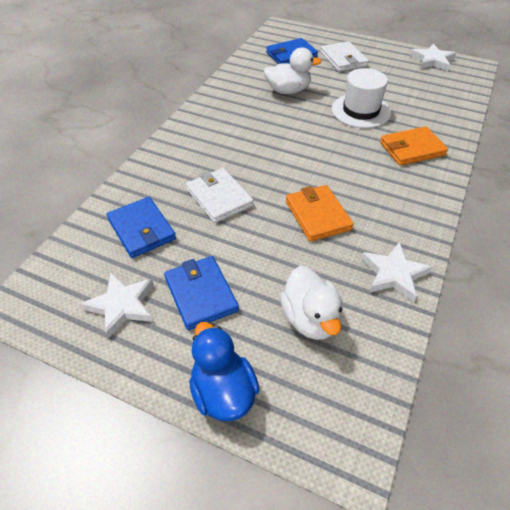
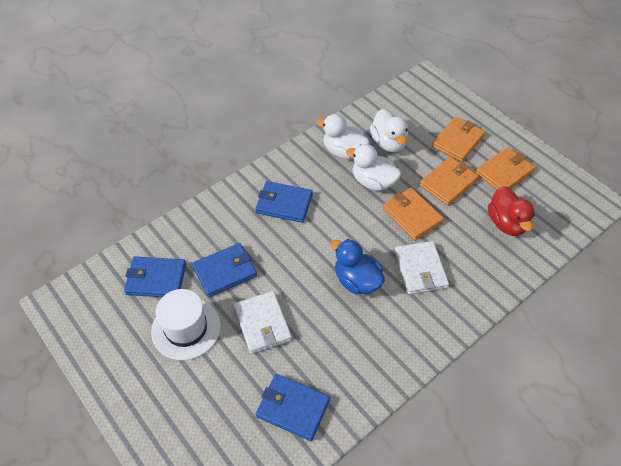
blue wallet: 3 -> 4
orange wallet: 2 -> 4
red duck: 0 -> 1
white duck: 2 -> 3
white star: 3 -> 0

